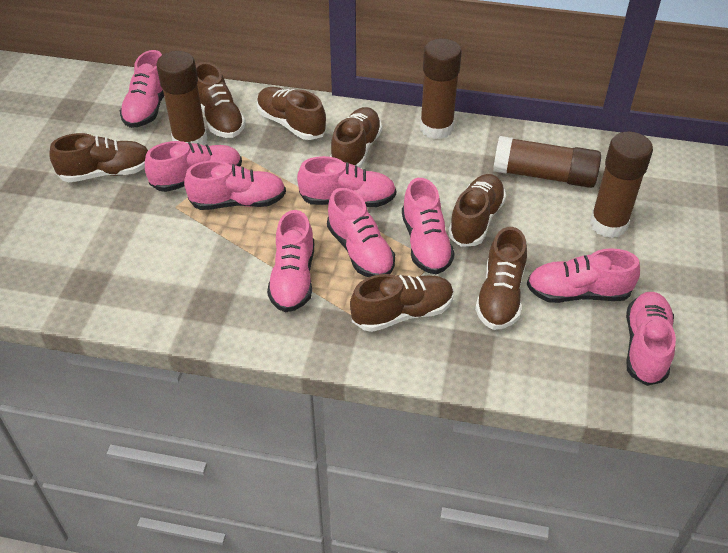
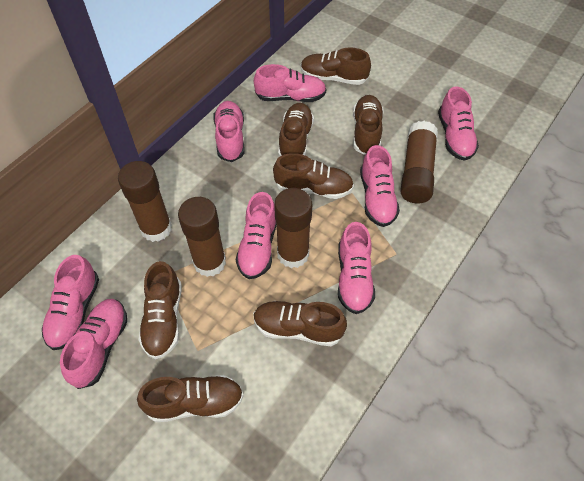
pink shoe: 9 -> 8

